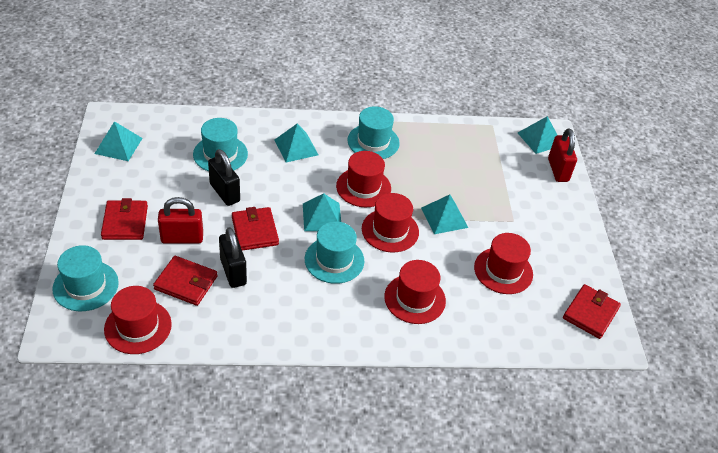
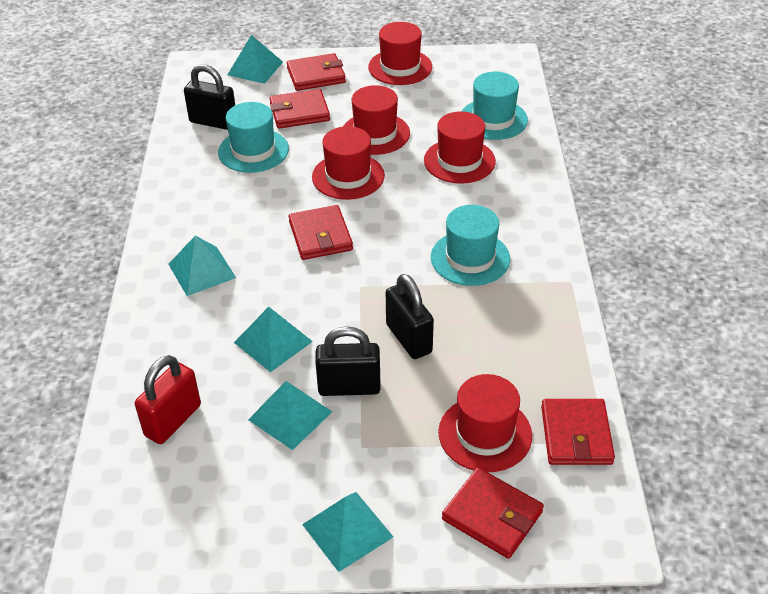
black padlock: 2 -> 3
red padlock: 2 -> 1
red wallet: 4 -> 5
turquoise hat: 4 -> 3

